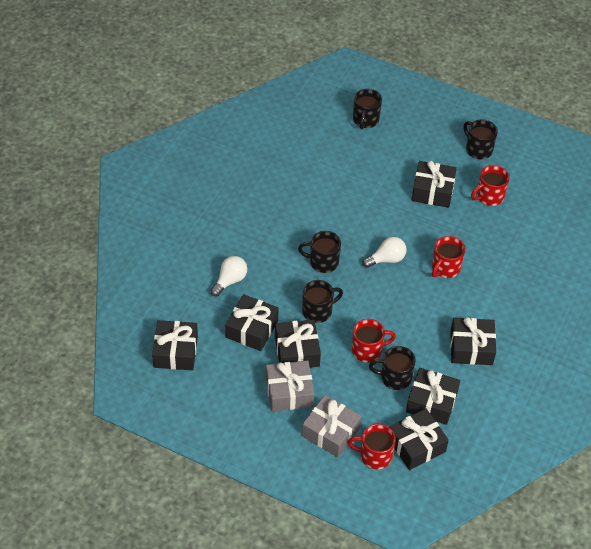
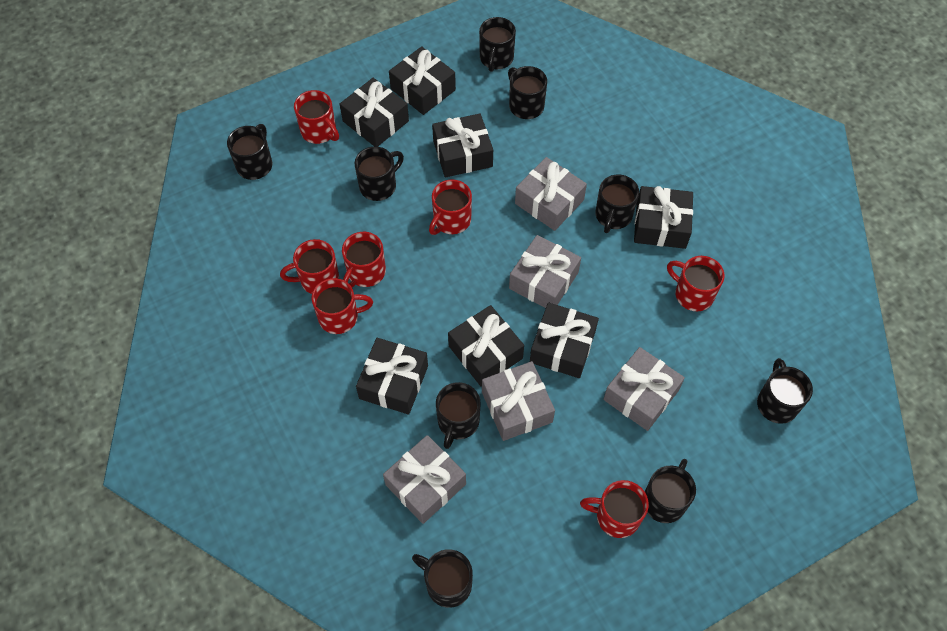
black mug: 5 -> 9
grey gift: 2 -> 5
red mug: 4 -> 7
white light bulb: 2 -> 0

